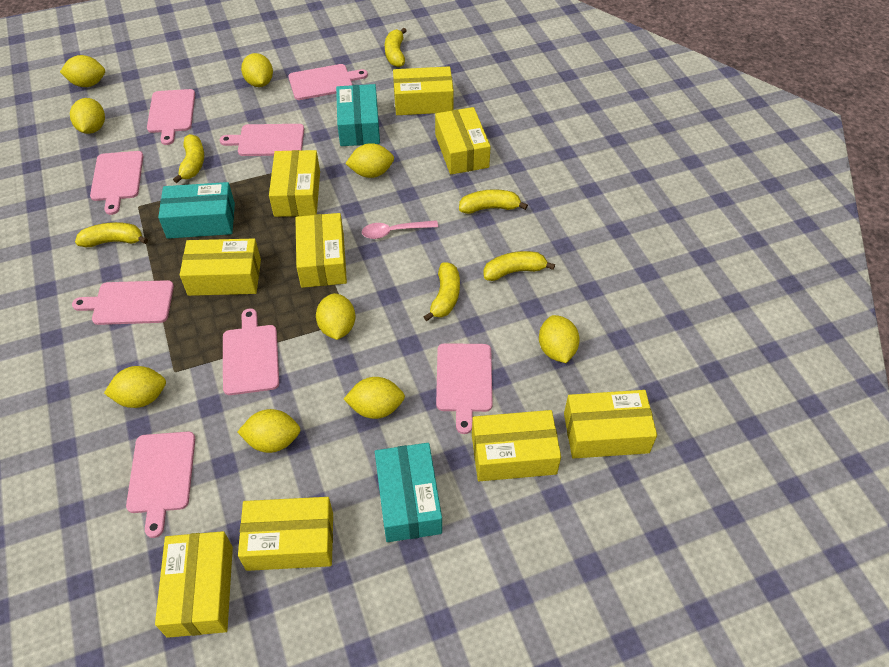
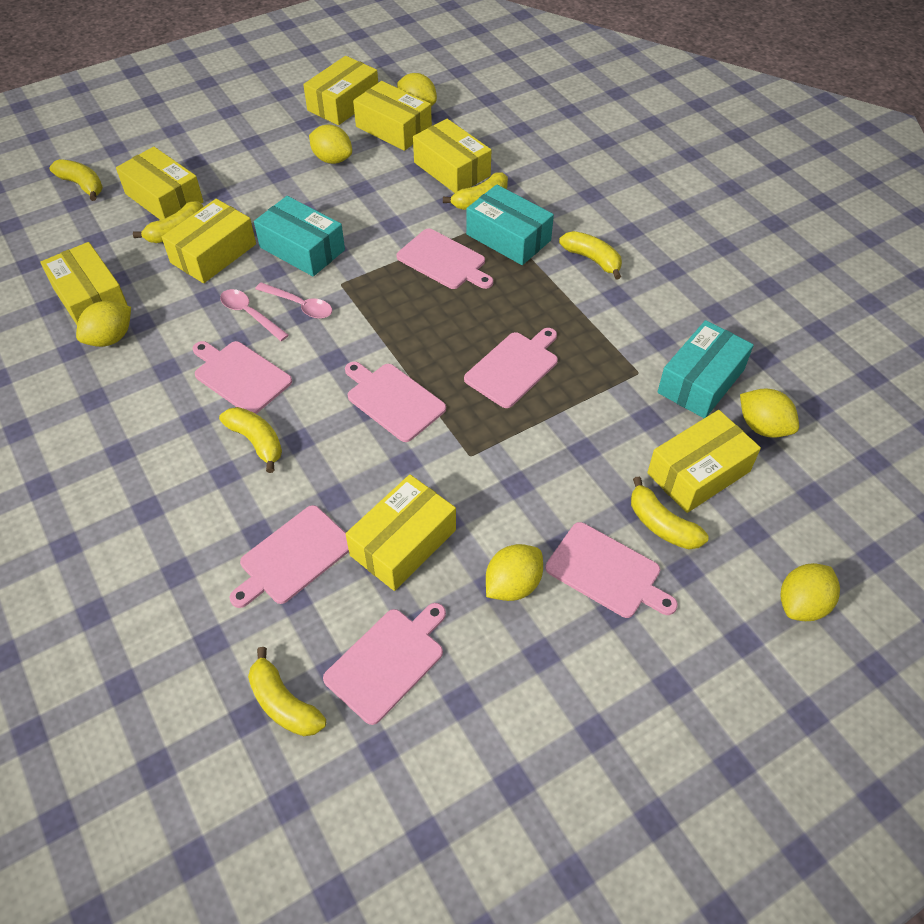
pink cutting board: 8 -> 7
pink spoon: 1 -> 2
yellow banana: 6 -> 7
yellow box: 9 -> 8
yellow lemon: 9 -> 6

